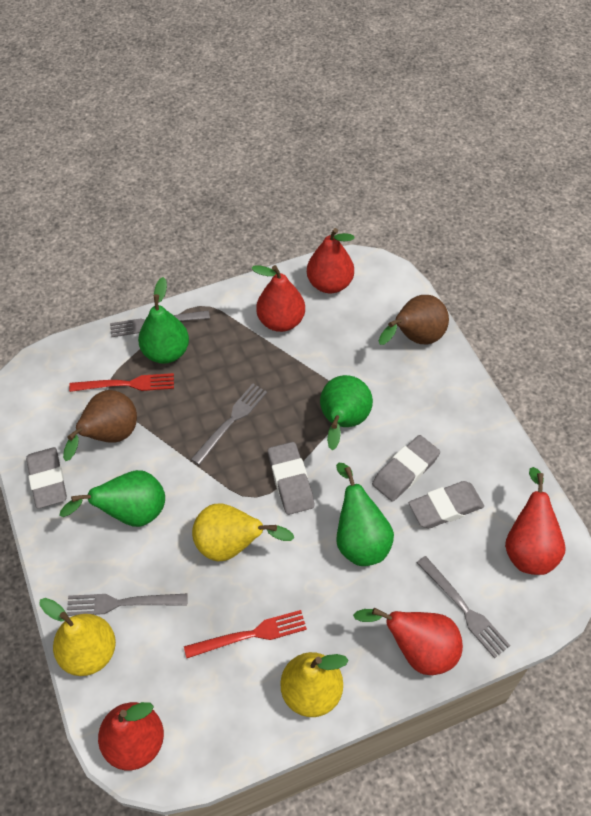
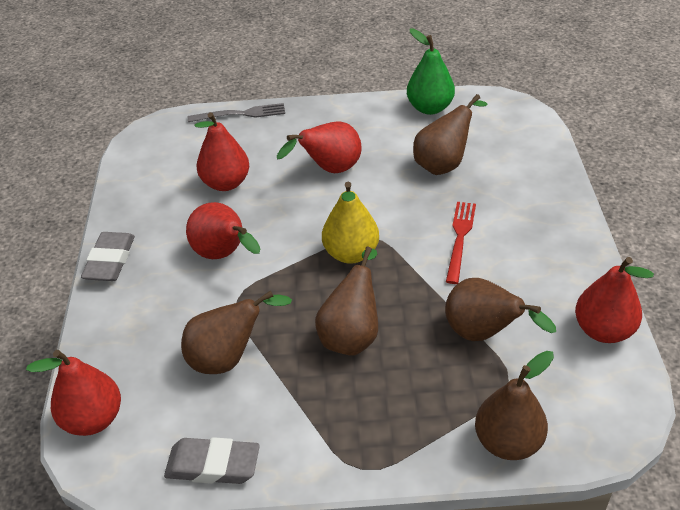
brown pear: 2 -> 5
green pear: 4 -> 1
grey eraser: 4 -> 2
grey fork: 4 -> 1
red fork: 2 -> 1
yellow pear: 3 -> 1

